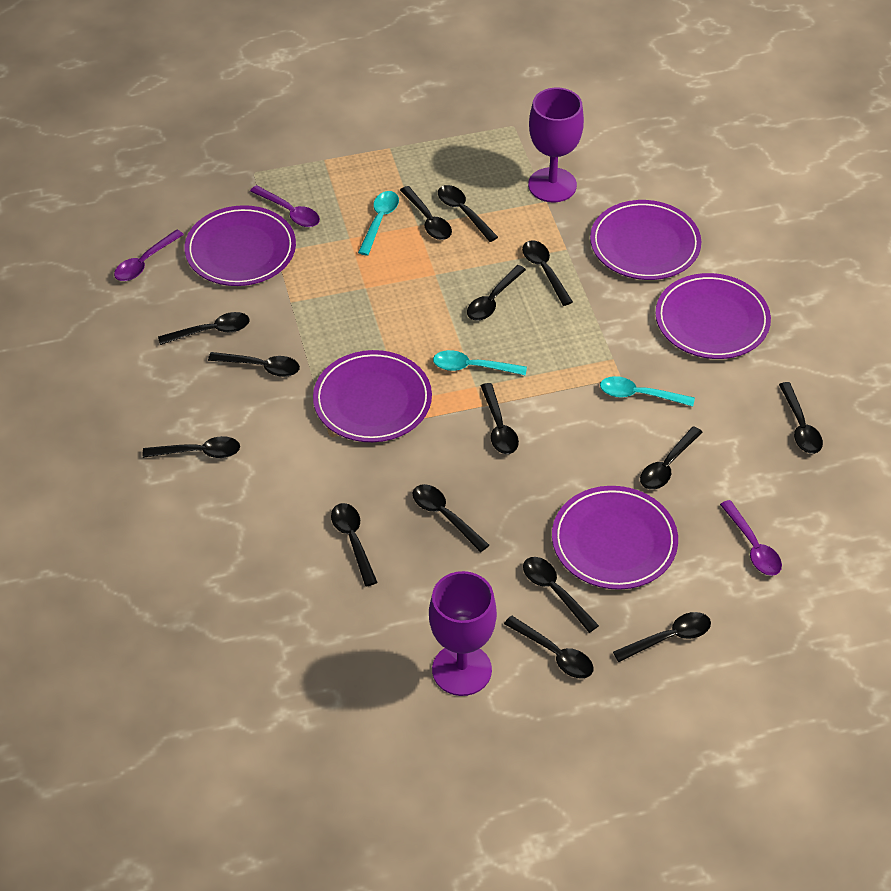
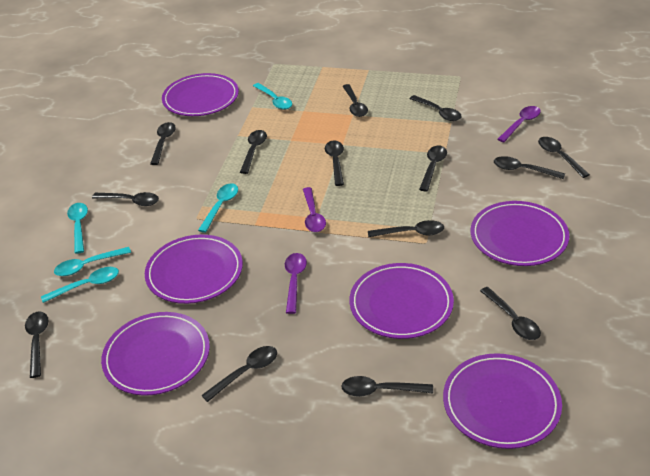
black spoon: 15 -> 14
purple goblet: 2 -> 0
purple plate: 5 -> 6
turquoise spoon: 3 -> 5

